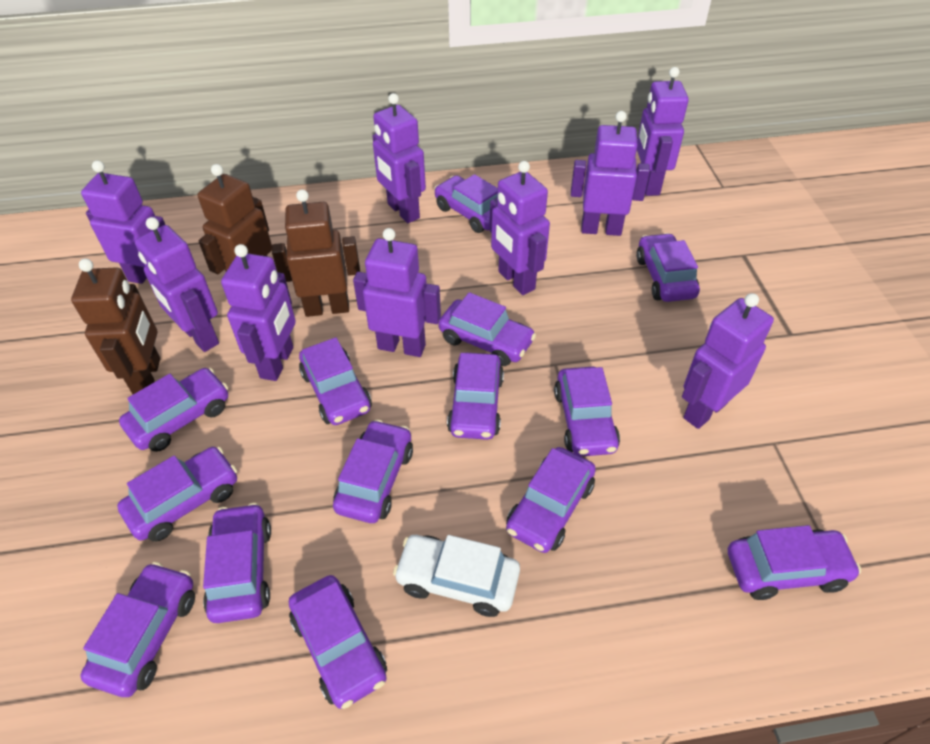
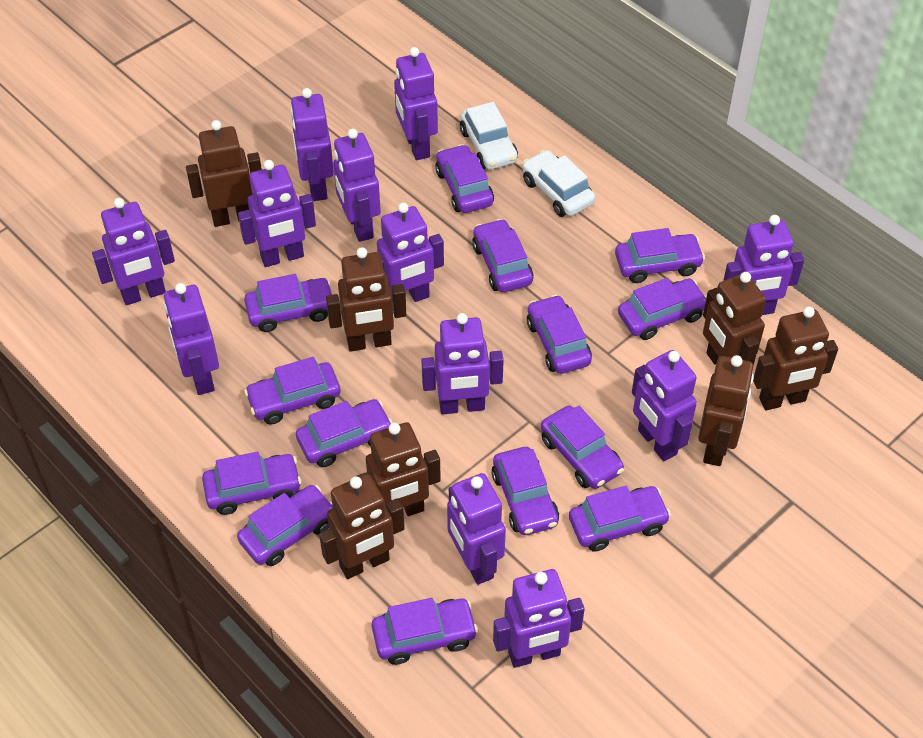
brown robot: 3 -> 7
purple robot: 9 -> 12
white car: 1 -> 2

